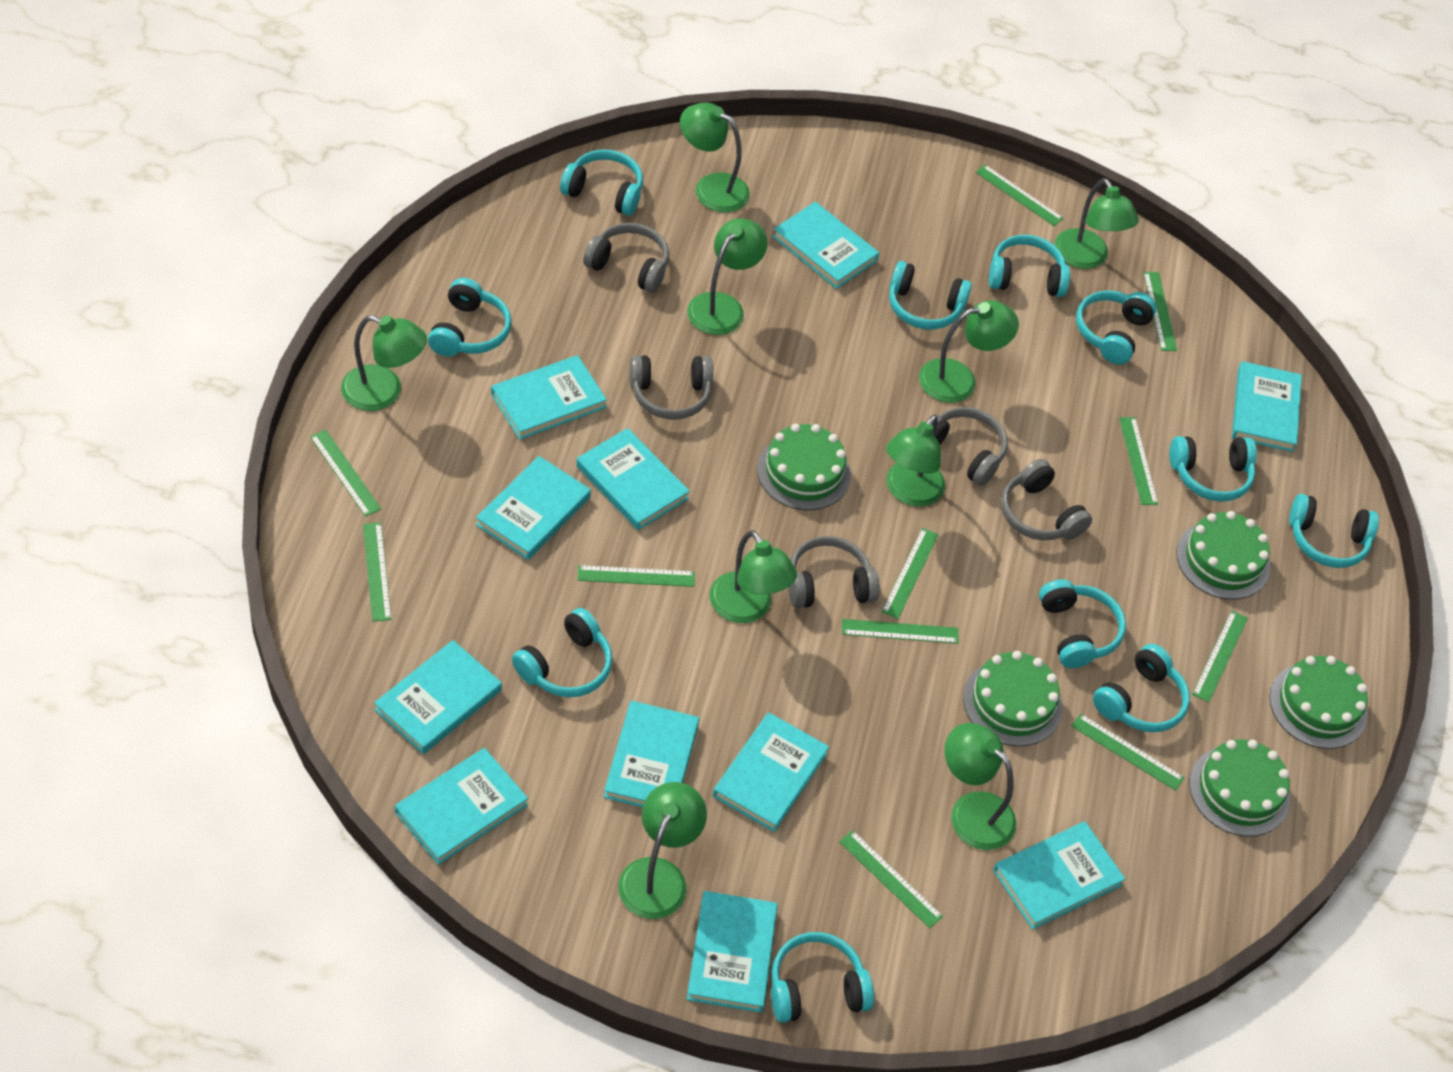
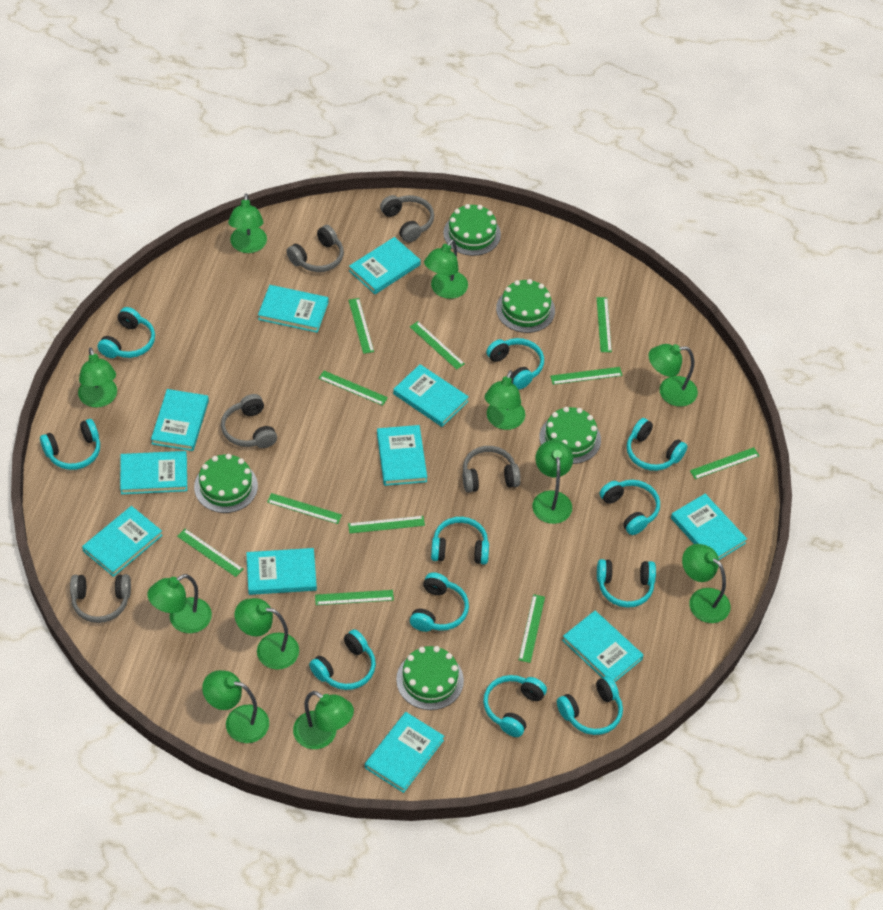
green lamp: 9 -> 11

